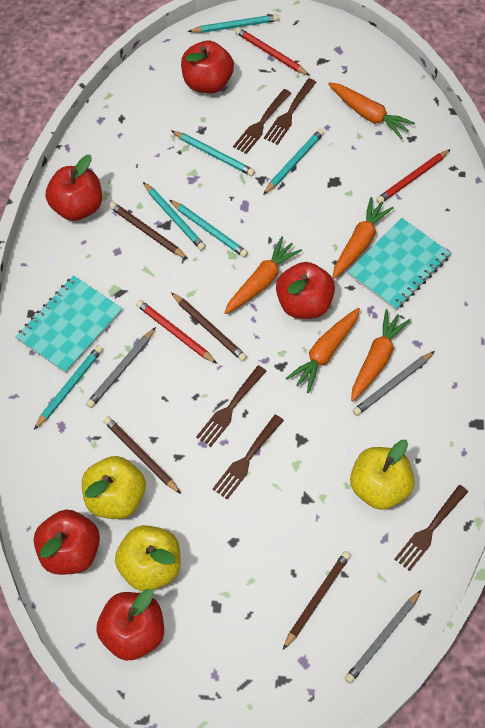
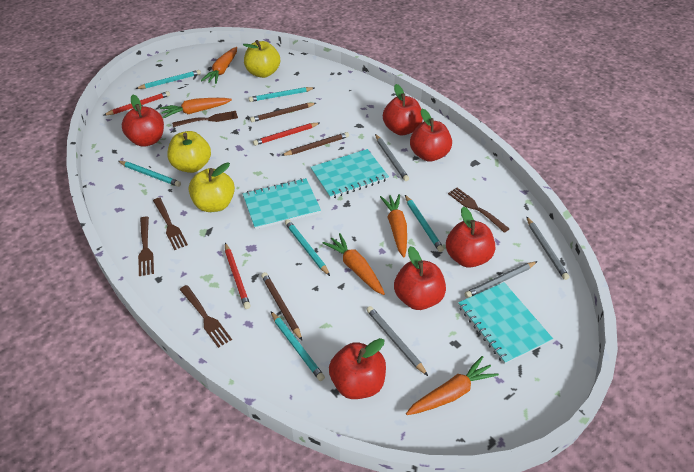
brown pencil: 4 -> 3
grey pencil: 3 -> 4
red apple: 5 -> 6
turquoise notebook: 2 -> 3

